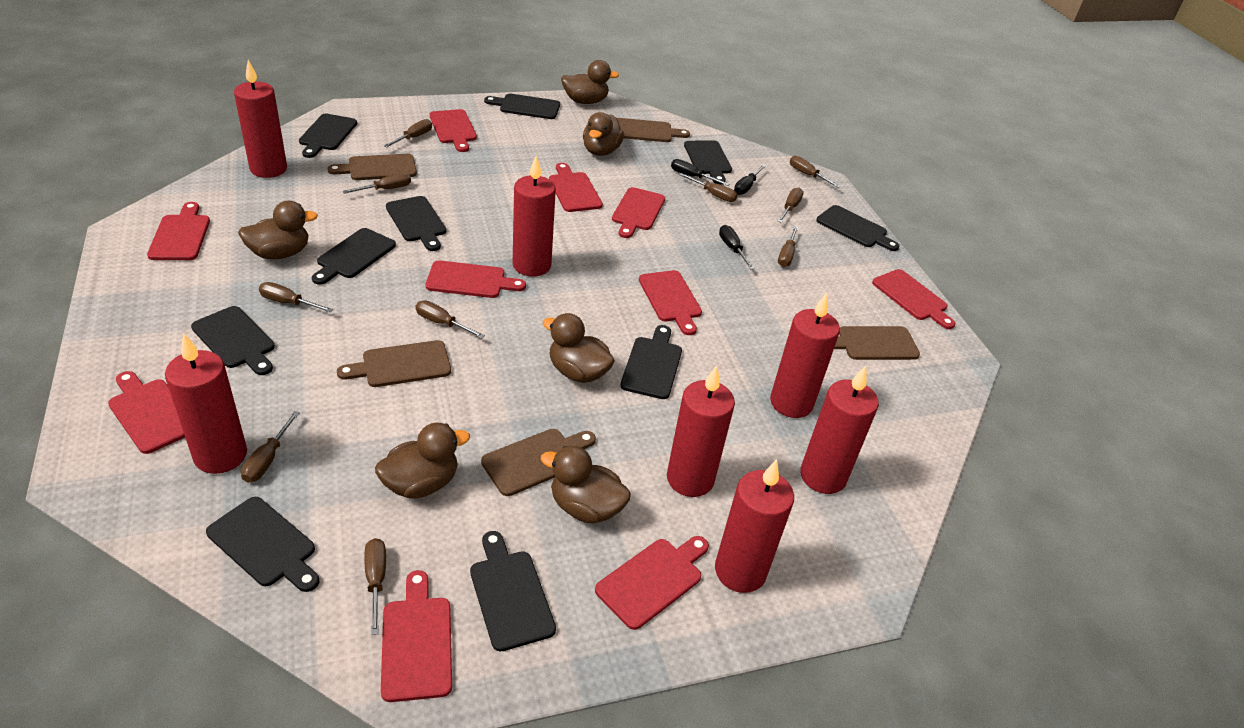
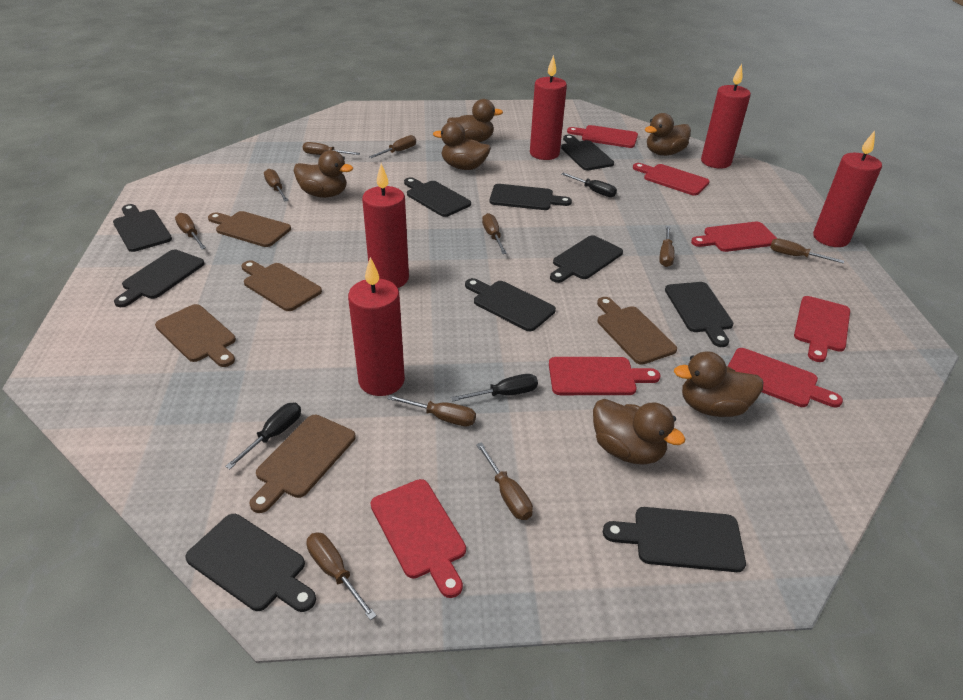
red candle: 7 -> 5
red cutting board: 10 -> 7

